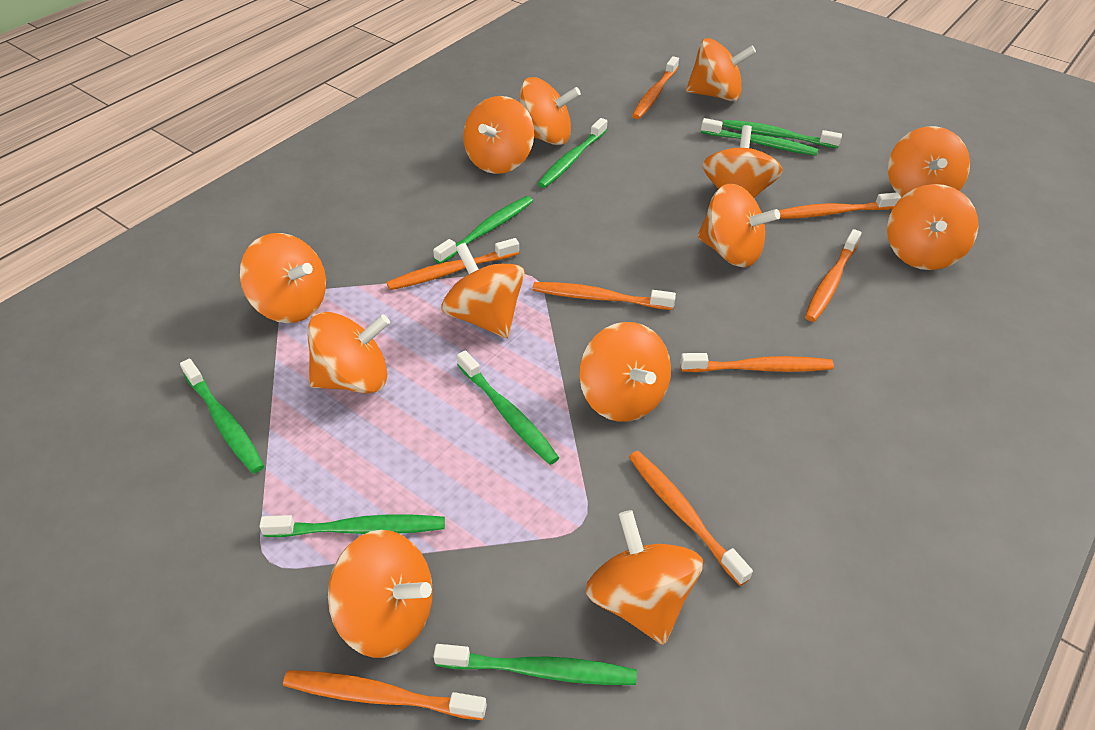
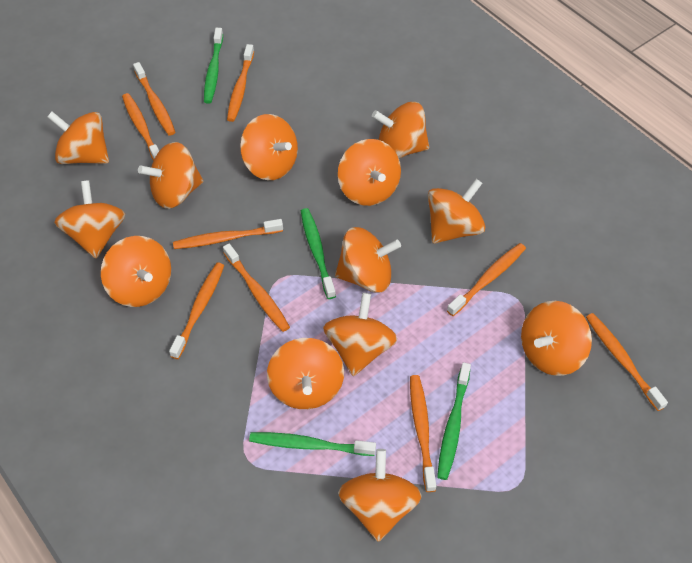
green toothbrush: 8 -> 4
orange toothbrush: 8 -> 9

